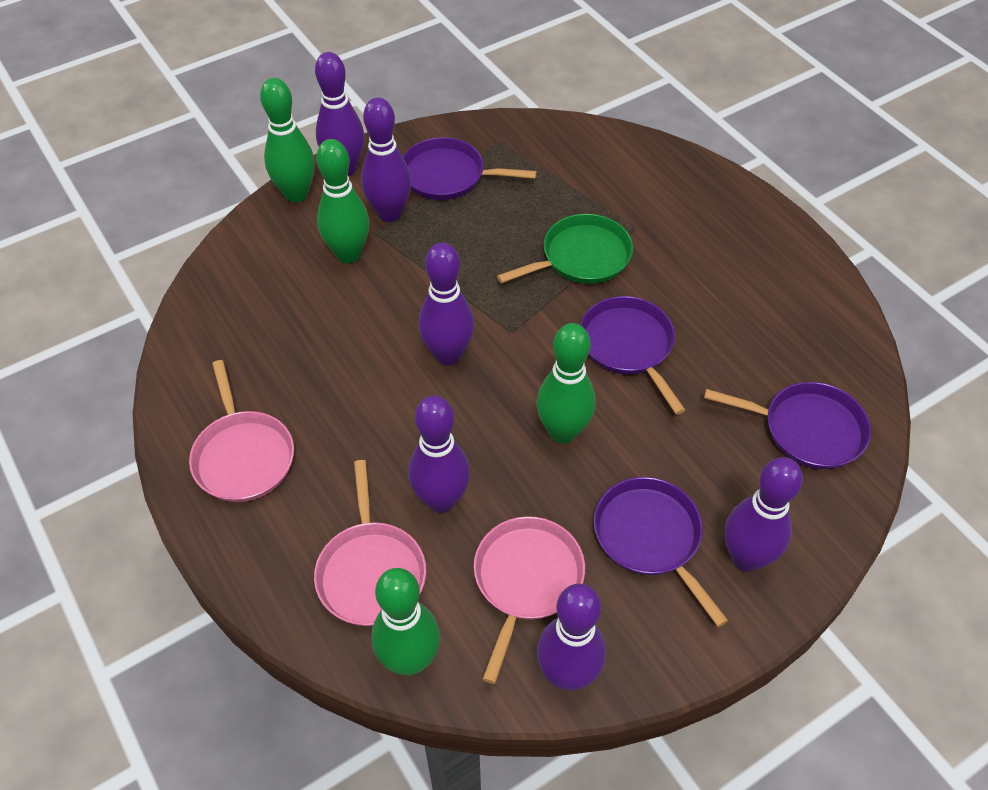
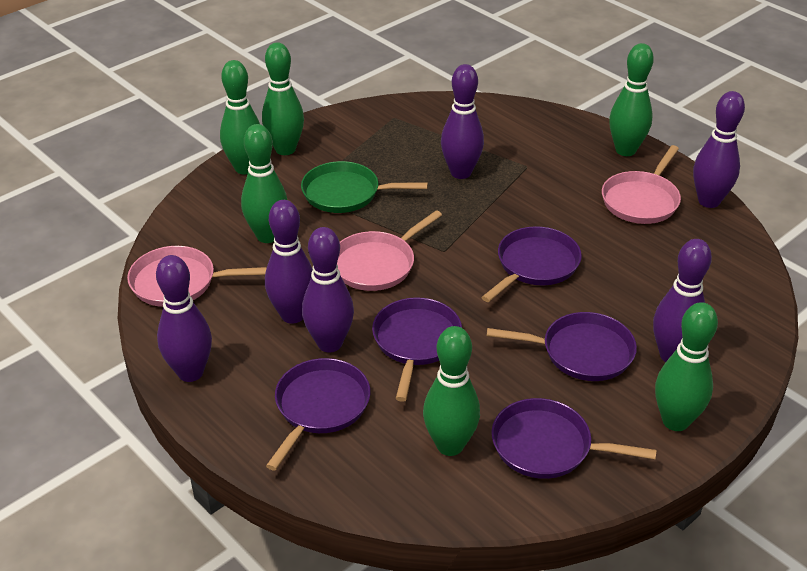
green bowling pin: 4 -> 6
purple pan: 4 -> 5

